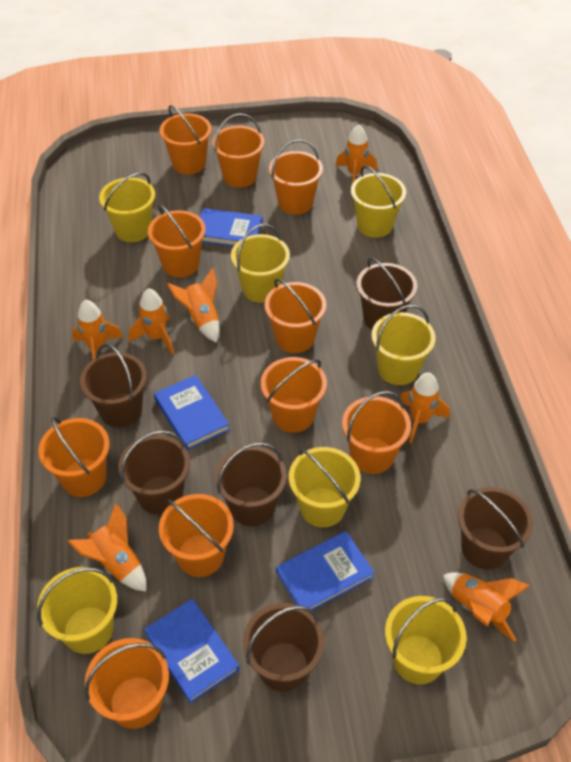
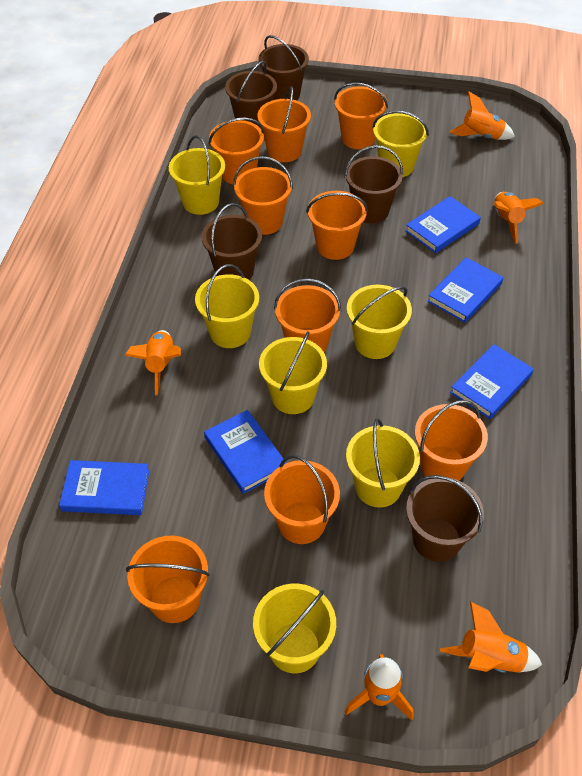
blue book: 4 -> 5
brown bucket: 6 -> 5
orange bucket: 10 -> 9
orange rocket: 7 -> 5

